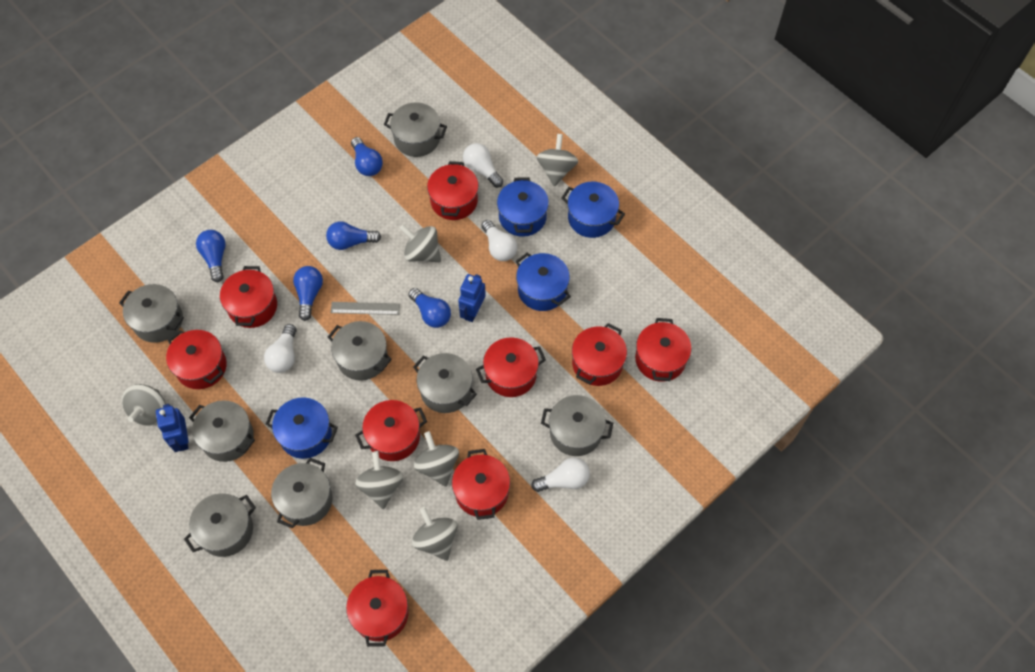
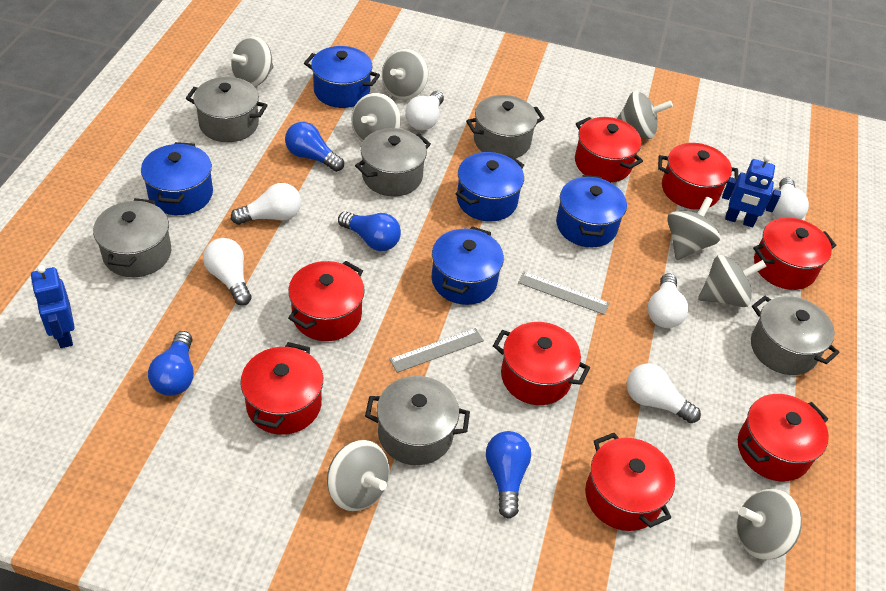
blue light bulb: 5 -> 4
blue pot: 4 -> 5
grey pot: 8 -> 6
grey ruler: 1 -> 2
grey spinning top: 6 -> 8
red pot: 9 -> 8
white light bulb: 4 -> 6

